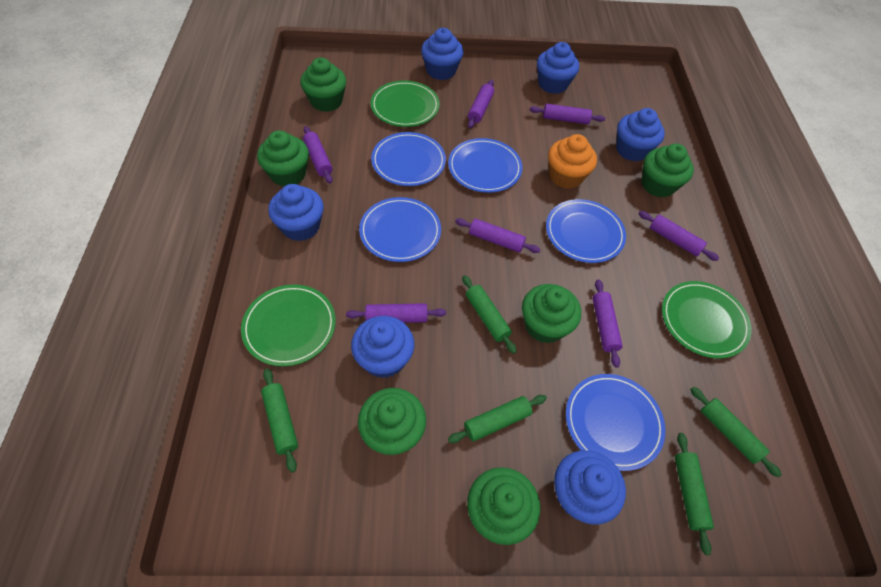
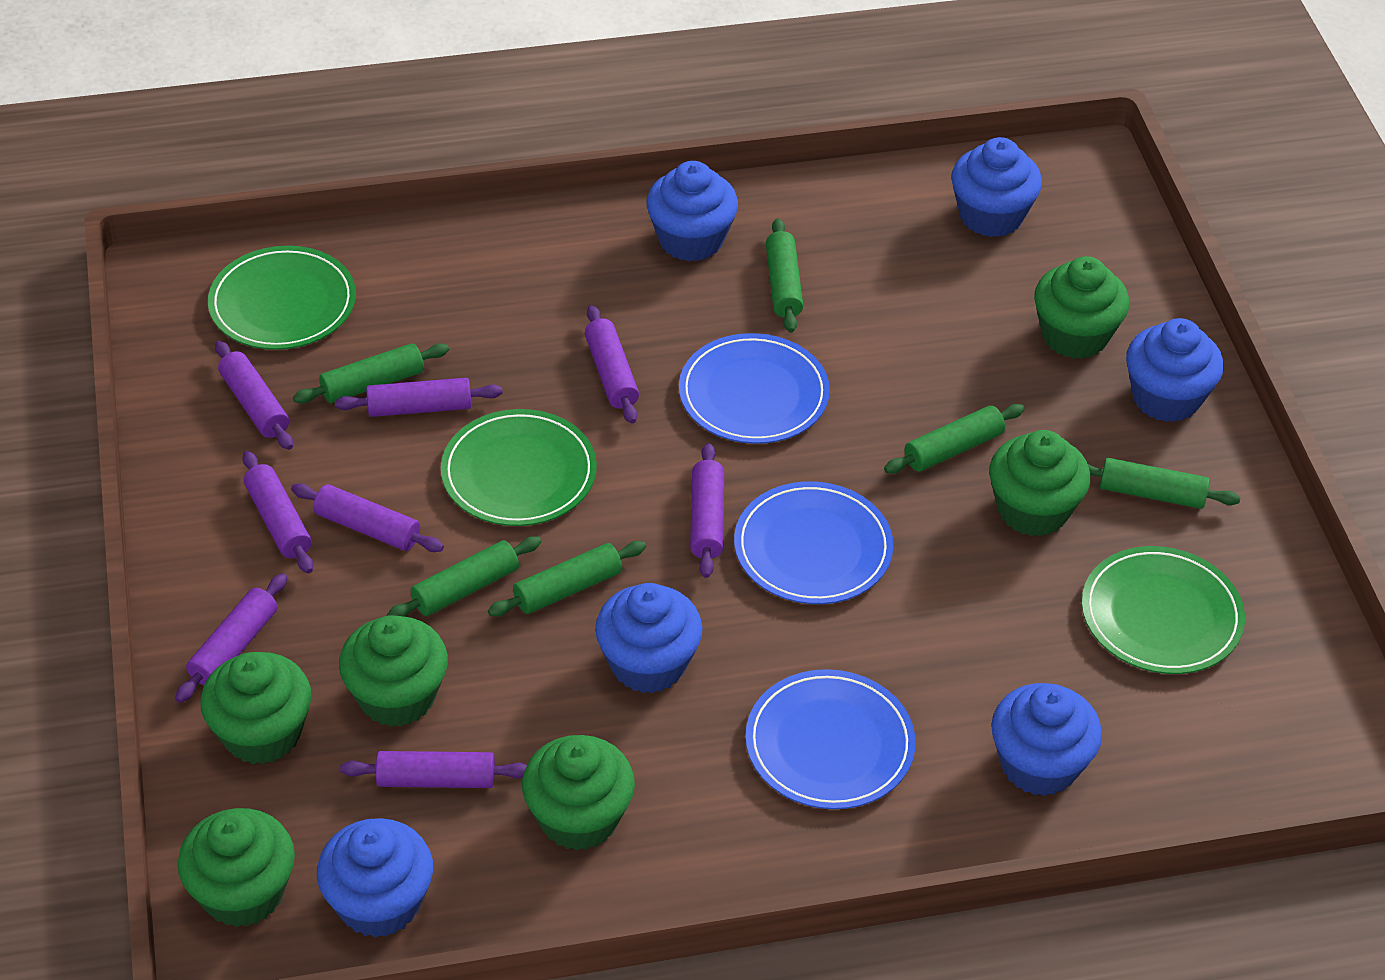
blue plate: 5 -> 3
green rolling pin: 5 -> 6
orange cupcake: 1 -> 0
purple rolling pin: 7 -> 8

